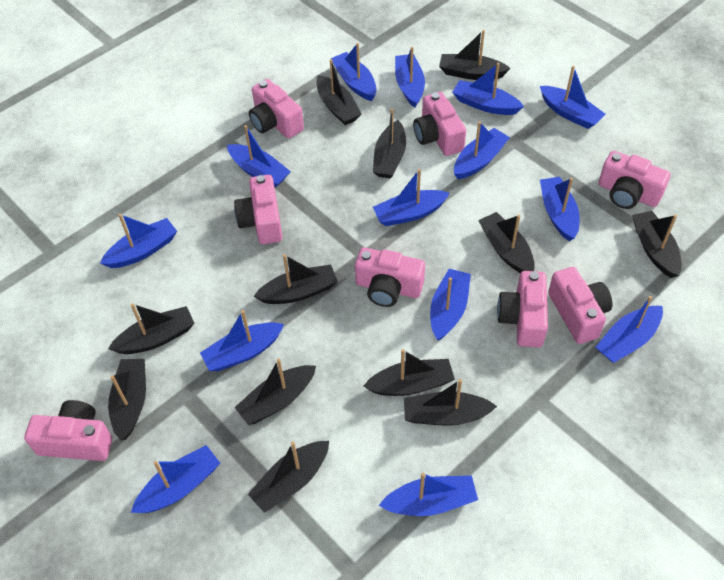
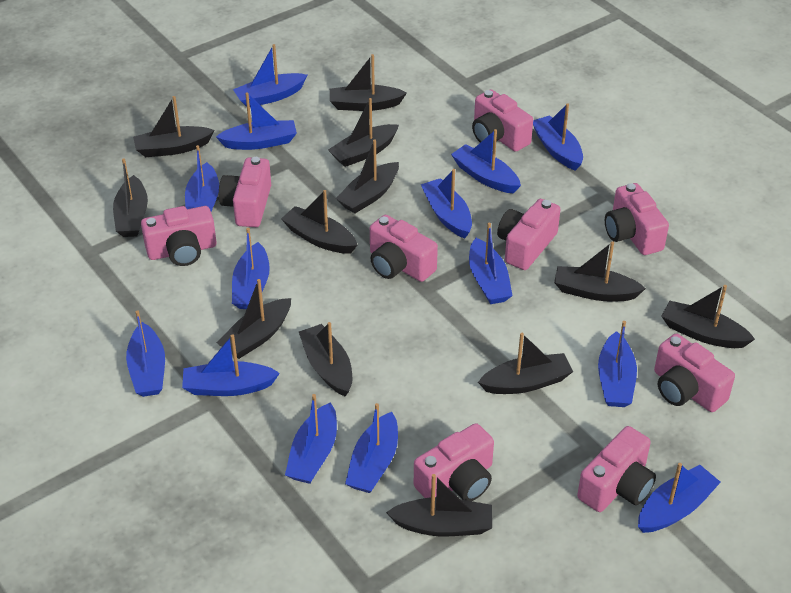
pink camera: 8 -> 9

